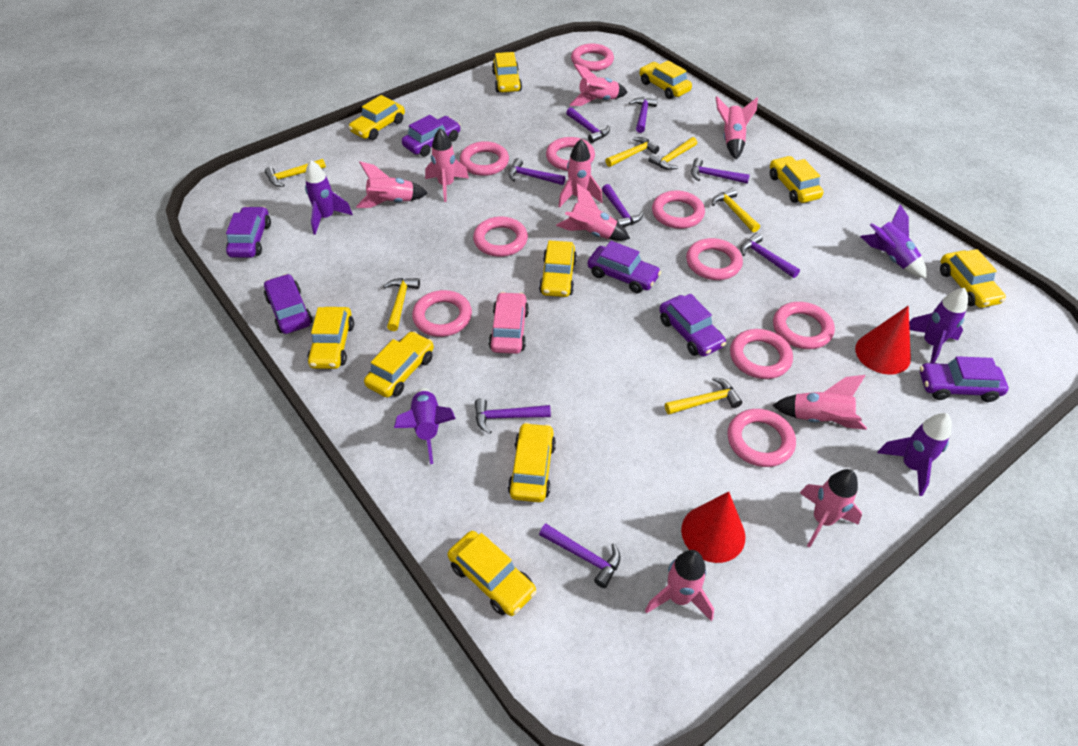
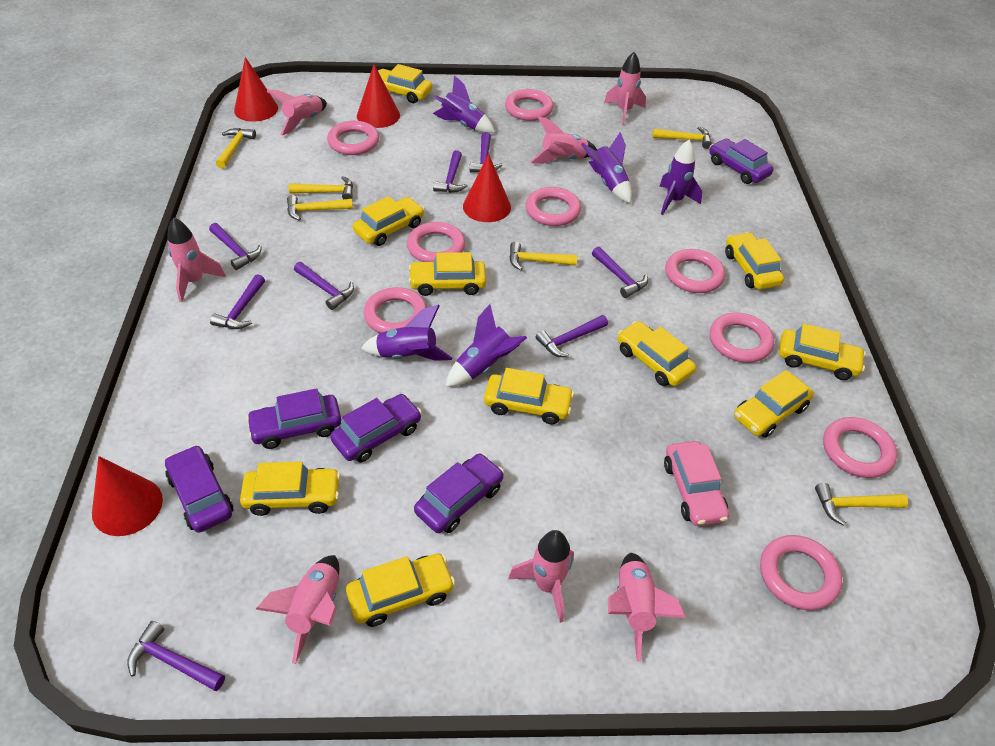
pink ring: 10 -> 9
pink rocket: 9 -> 7
purple car: 6 -> 5
red cone: 2 -> 4

